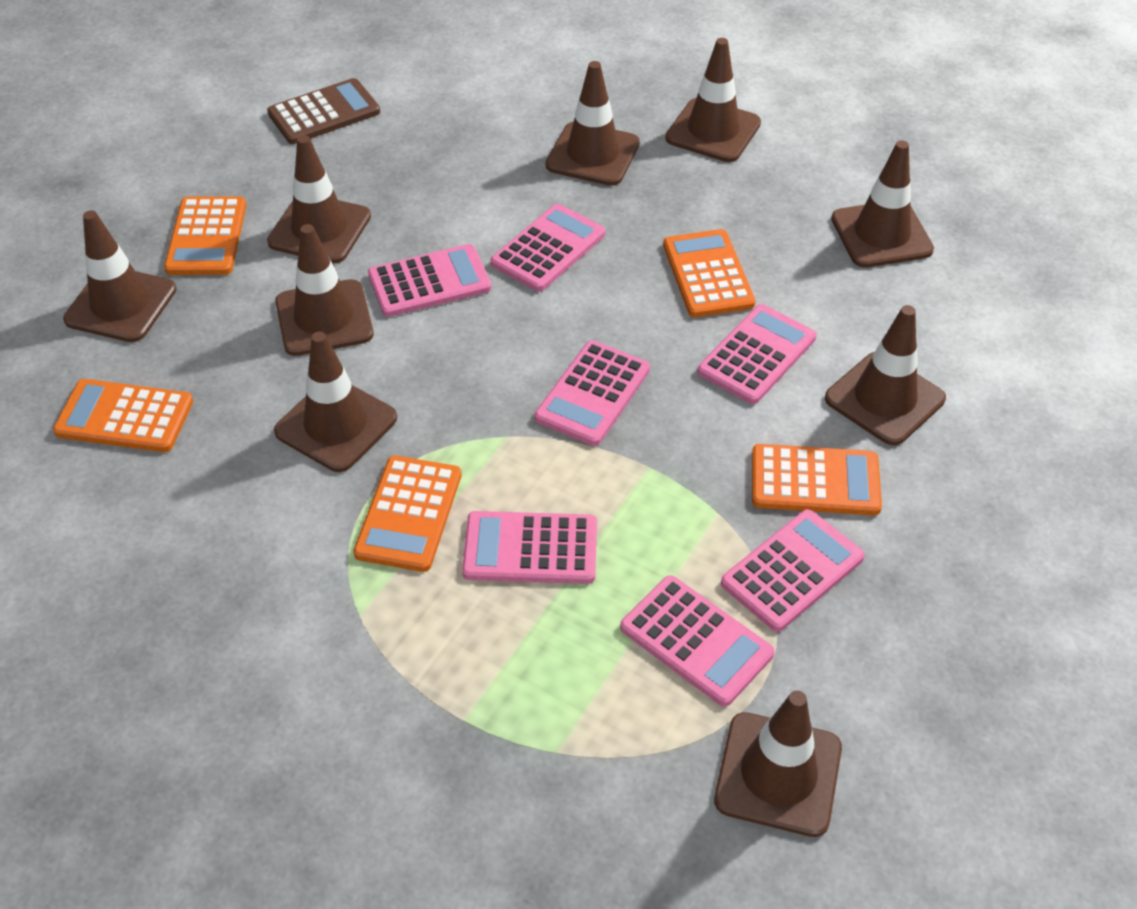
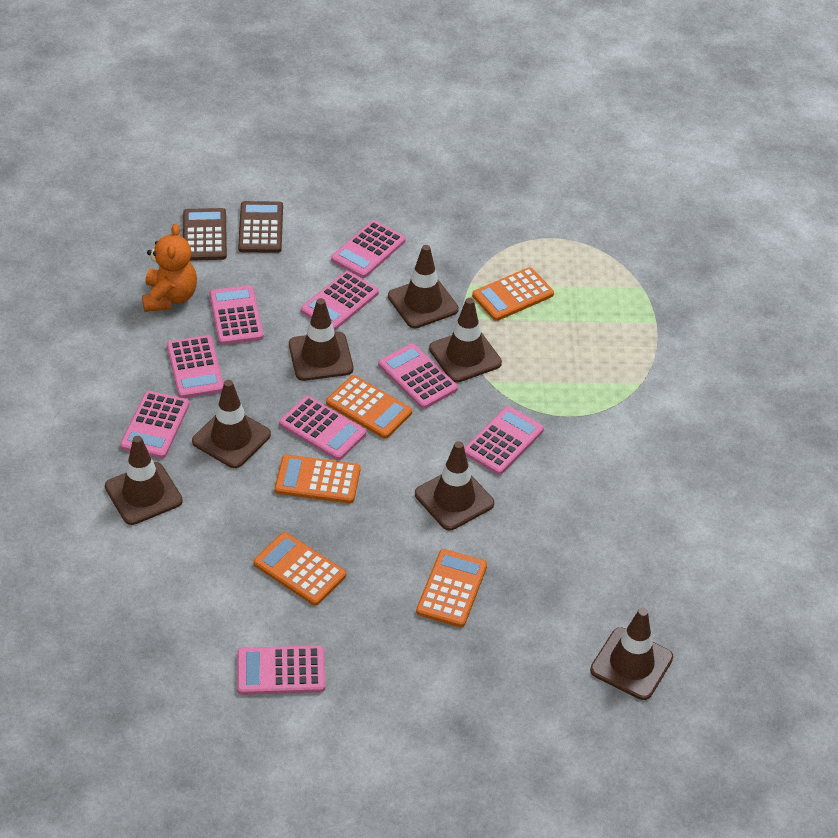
brown calculator: 1 -> 2
brown traffic cone: 9 -> 7
orange teddy bear: 0 -> 1
pink calculator: 7 -> 9

